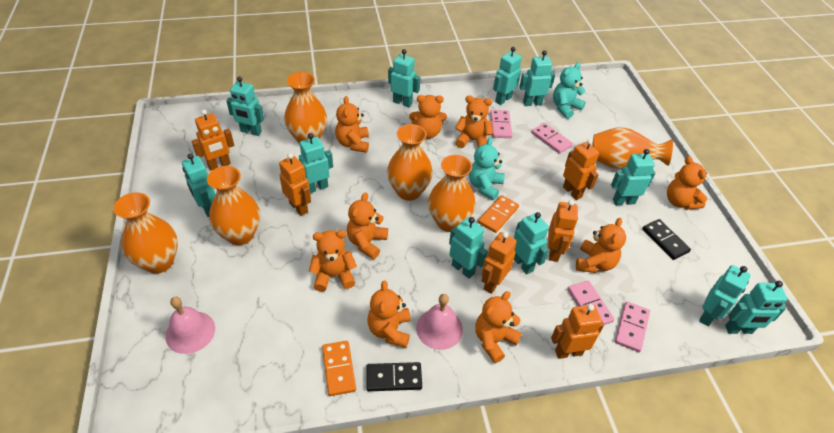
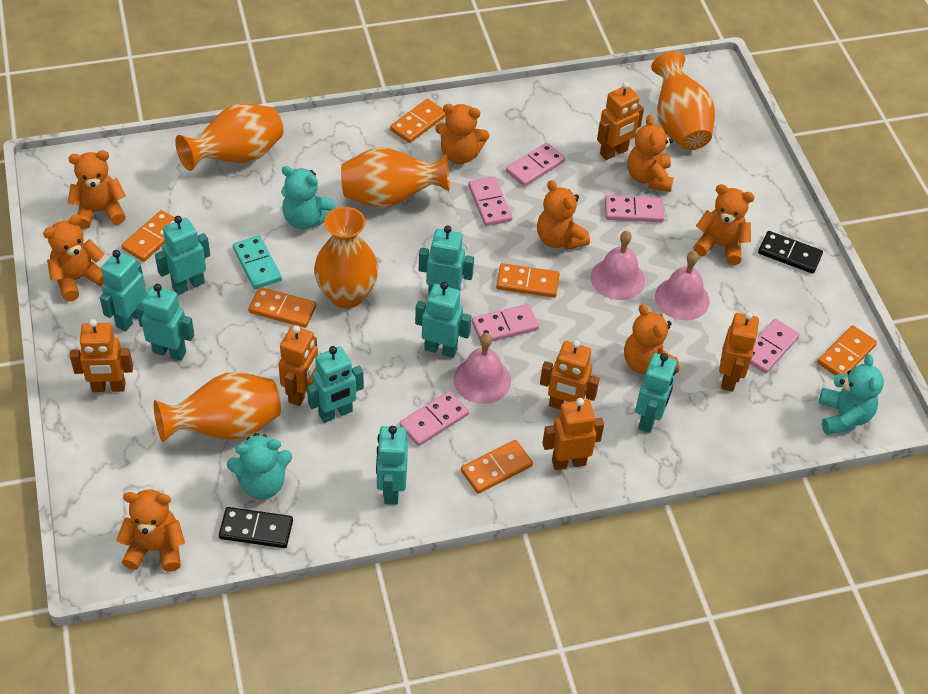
orange domino: 2 -> 6
orange teddy bear: 9 -> 8
orange vase: 6 -> 5
pink bell: 2 -> 3
pink domino: 4 -> 6
turquoise domino: 0 -> 1
turquoise robot: 11 -> 8
turquoise teddy bear: 2 -> 3

